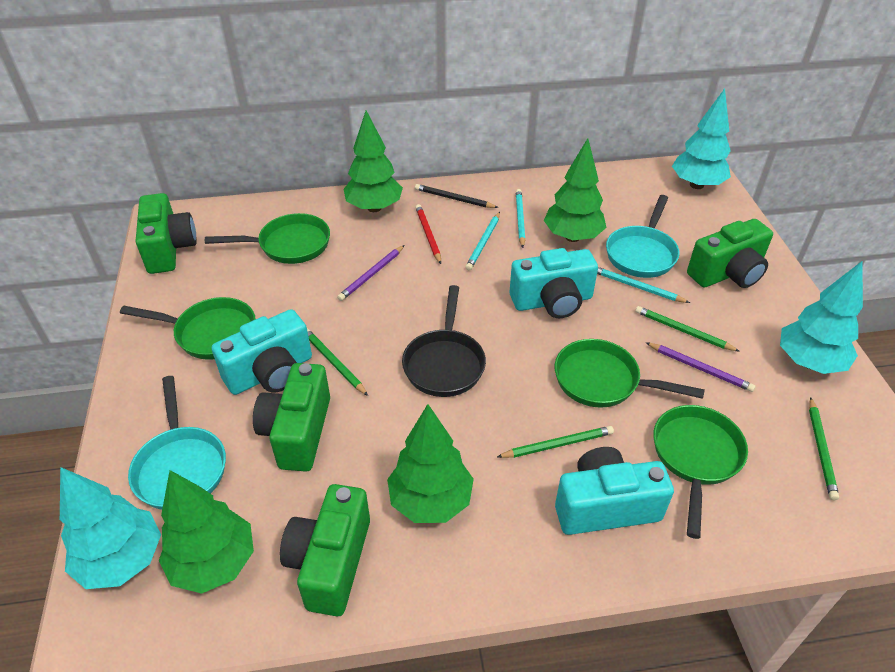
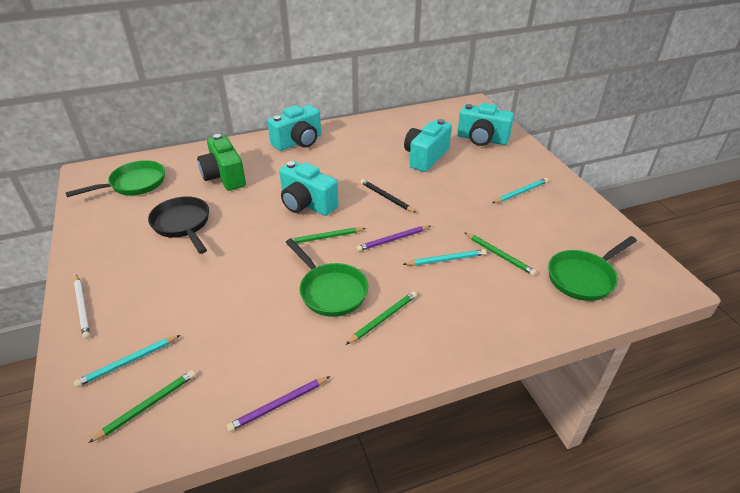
green camera: 4 -> 1
green pan: 4 -> 3
green tree: 4 -> 0
red pencil: 1 -> 0
turquoise camera: 3 -> 4
turquoise pan: 2 -> 0
turquoise tree: 3 -> 0
white pencil: 0 -> 1

